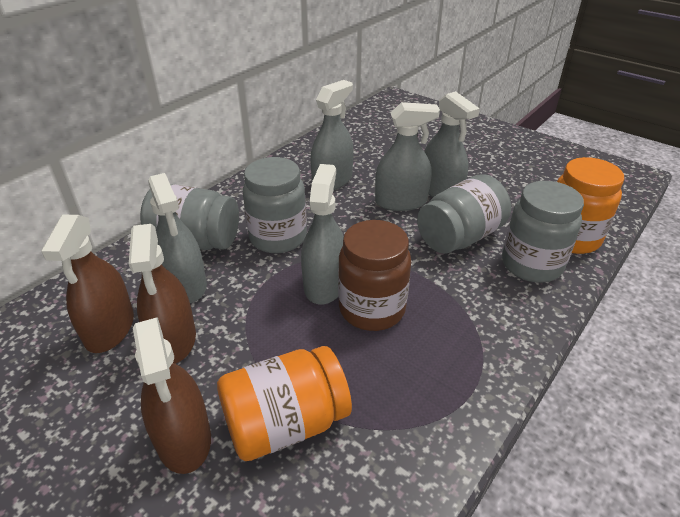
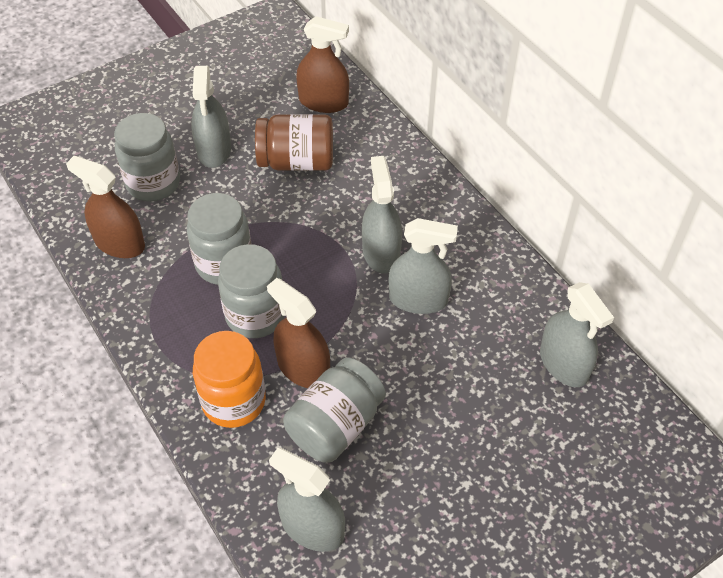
orange jar: 2 -> 1

